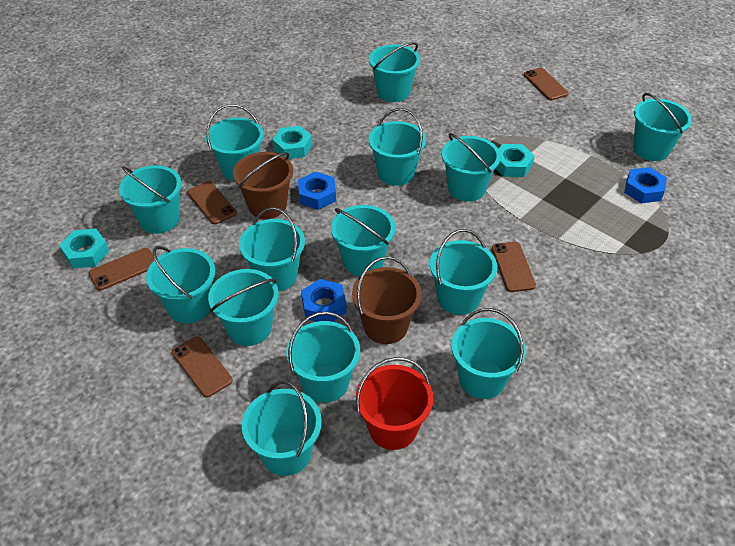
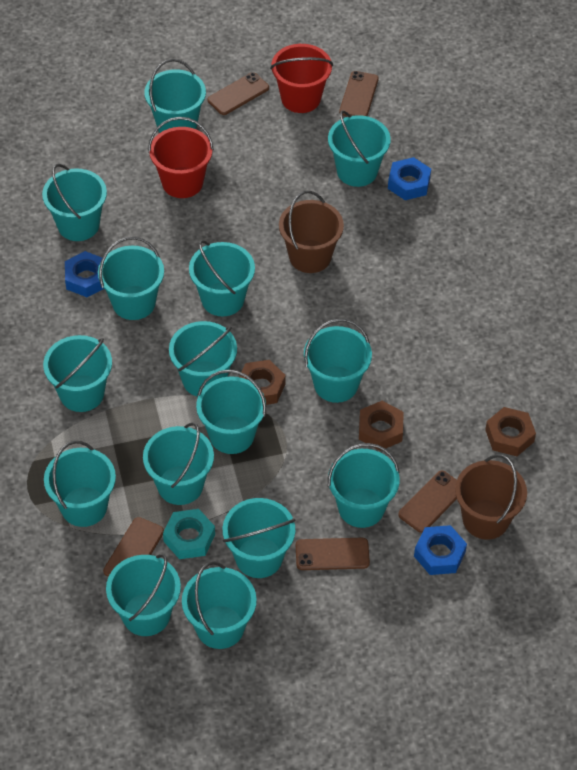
brown nut: 0 -> 3
red bucket: 1 -> 2
turquoise bucket: 14 -> 15
turquoise nut: 3 -> 1

